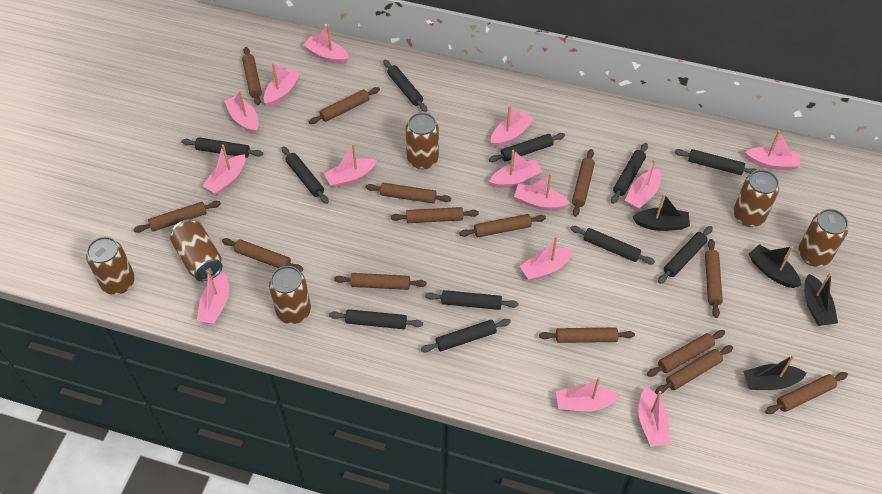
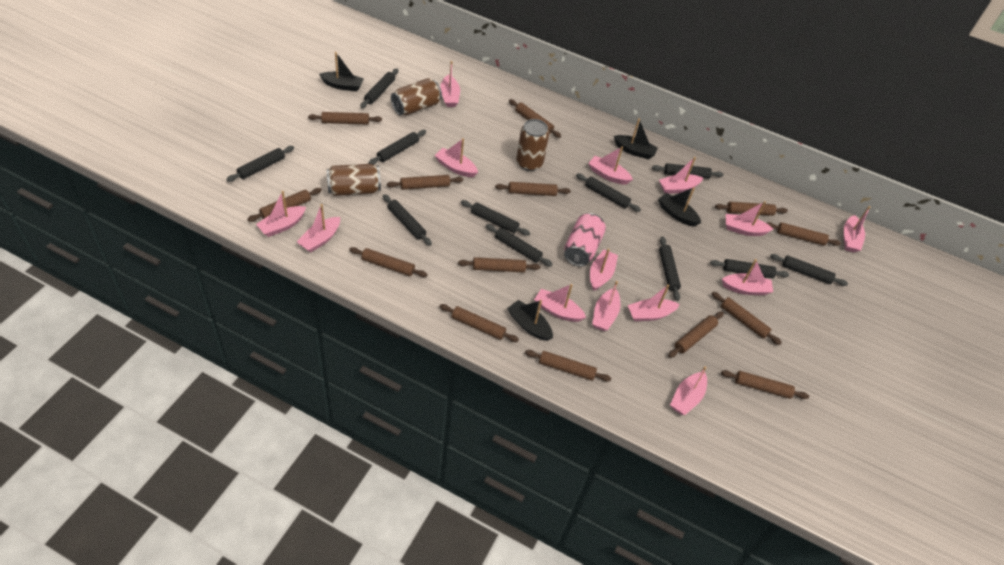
brown can: 6 -> 3
pink can: 0 -> 1

